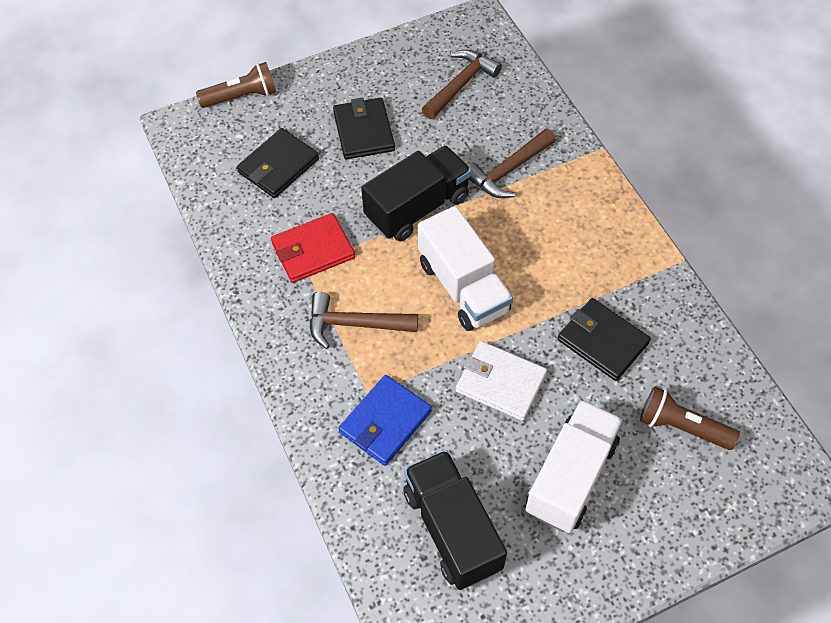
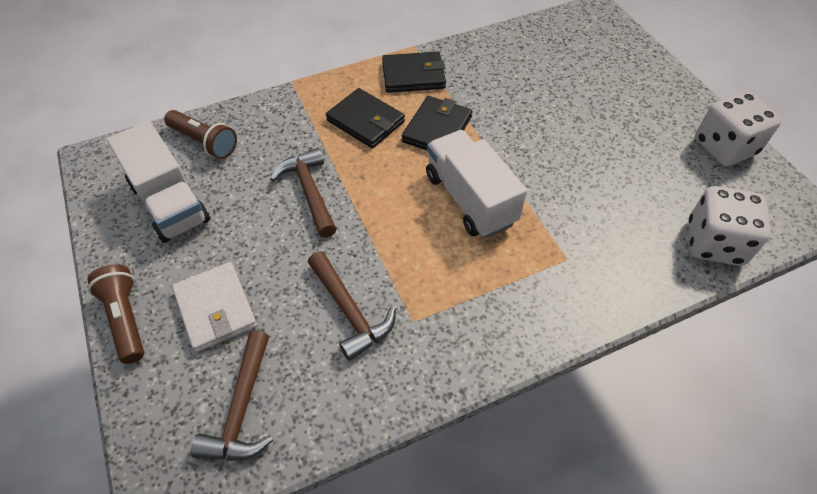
black truck: 2 -> 0
blue wallet: 1 -> 0
red wallet: 1 -> 0
white dice: 0 -> 2

